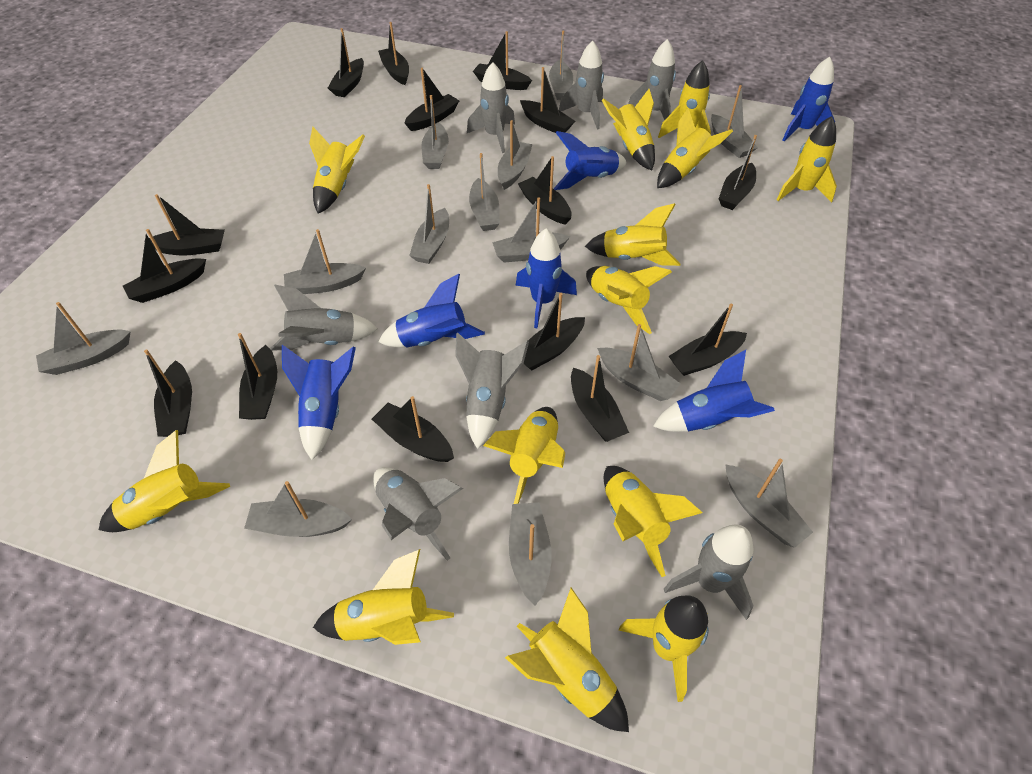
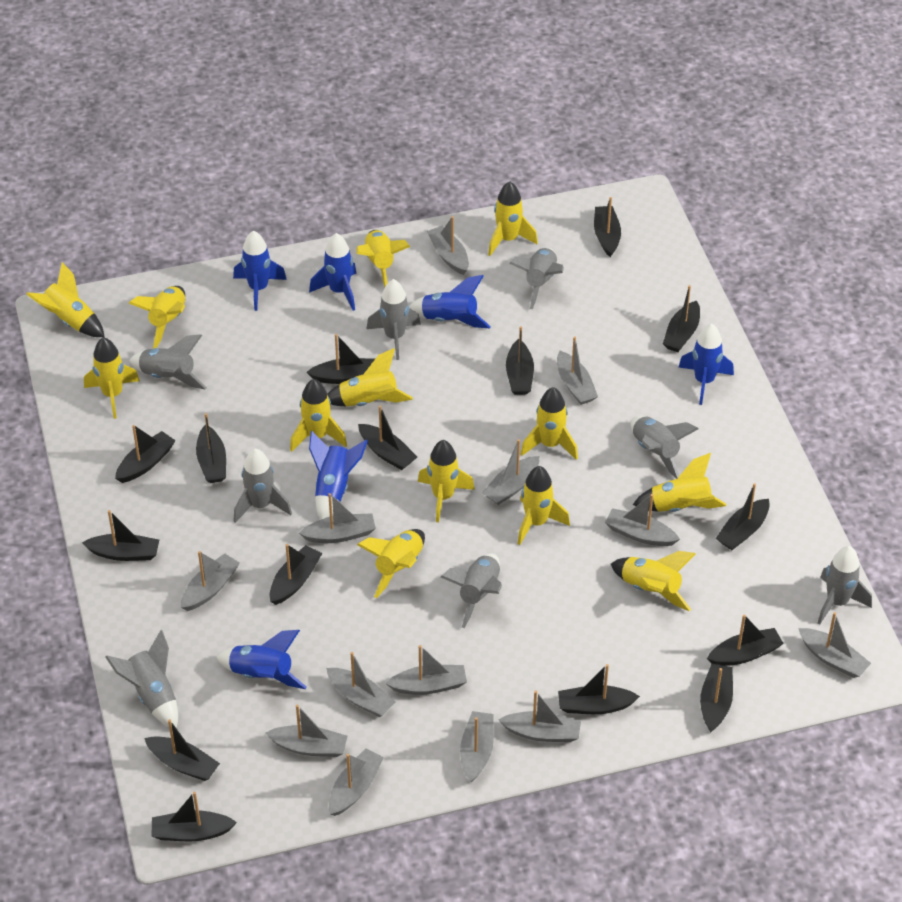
grey rocket: 7 -> 8

